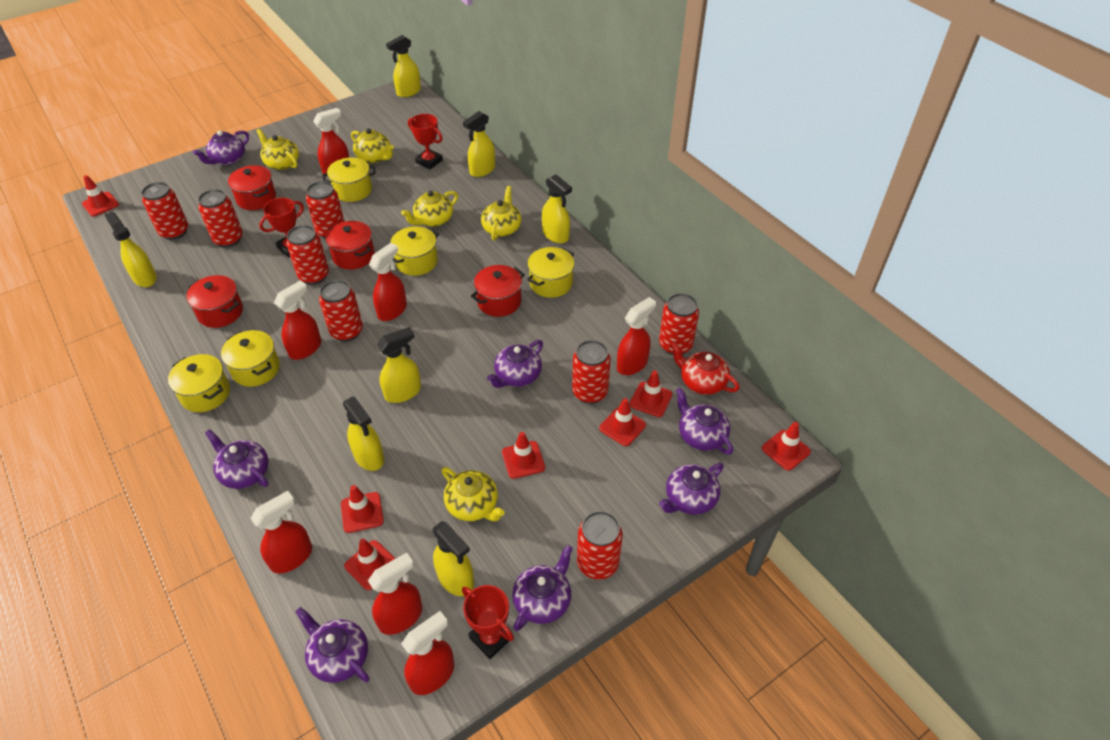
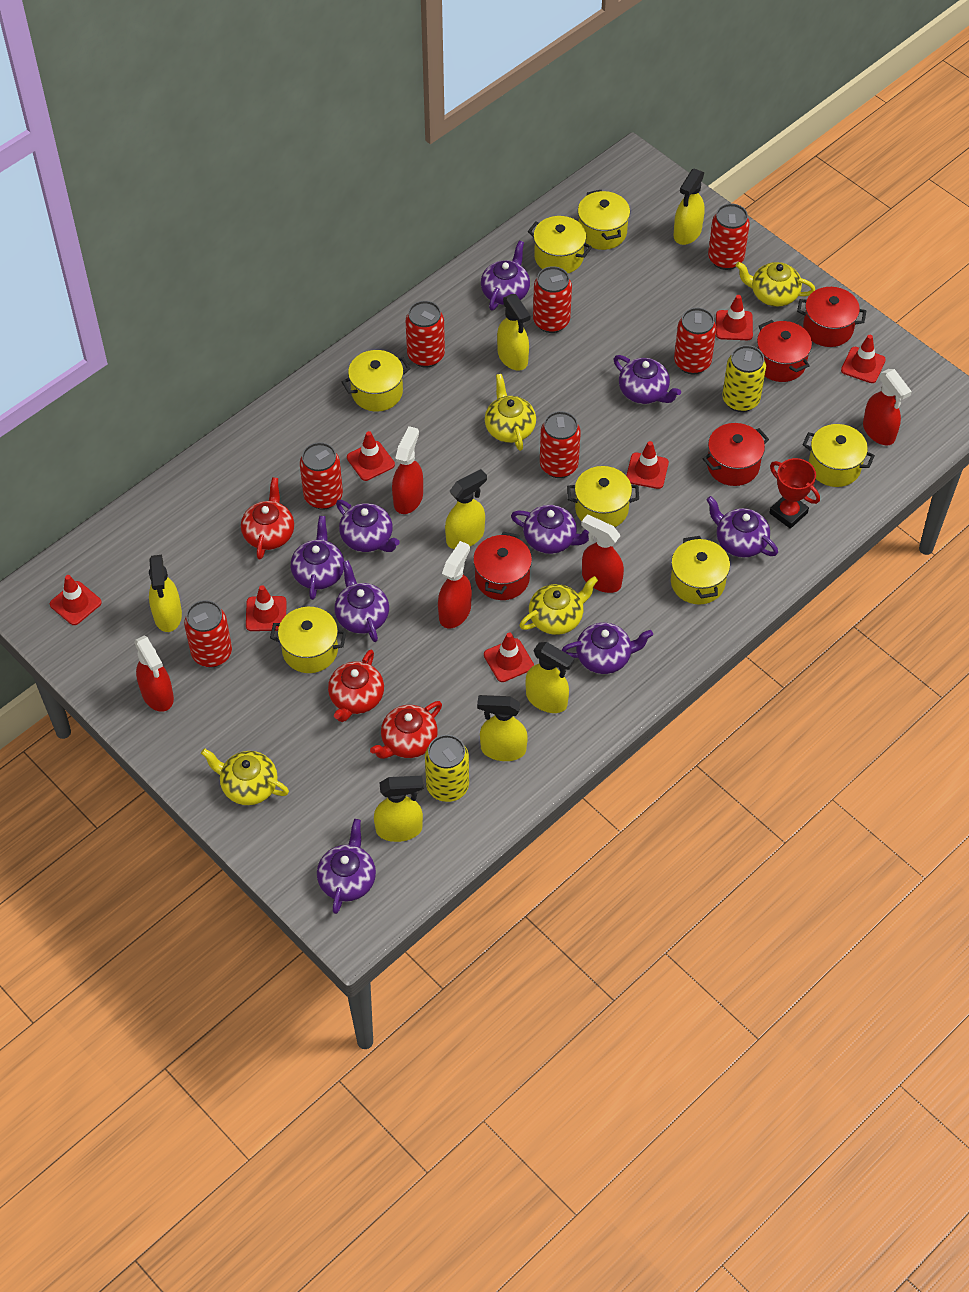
purple teapot: 7 -> 9
red can: 8 -> 7
red spray bottle: 7 -> 5
red teapot: 1 -> 3
red trophy: 3 -> 1
yellow can: 0 -> 2
yellow pot: 5 -> 7
yellow teapot: 5 -> 4

